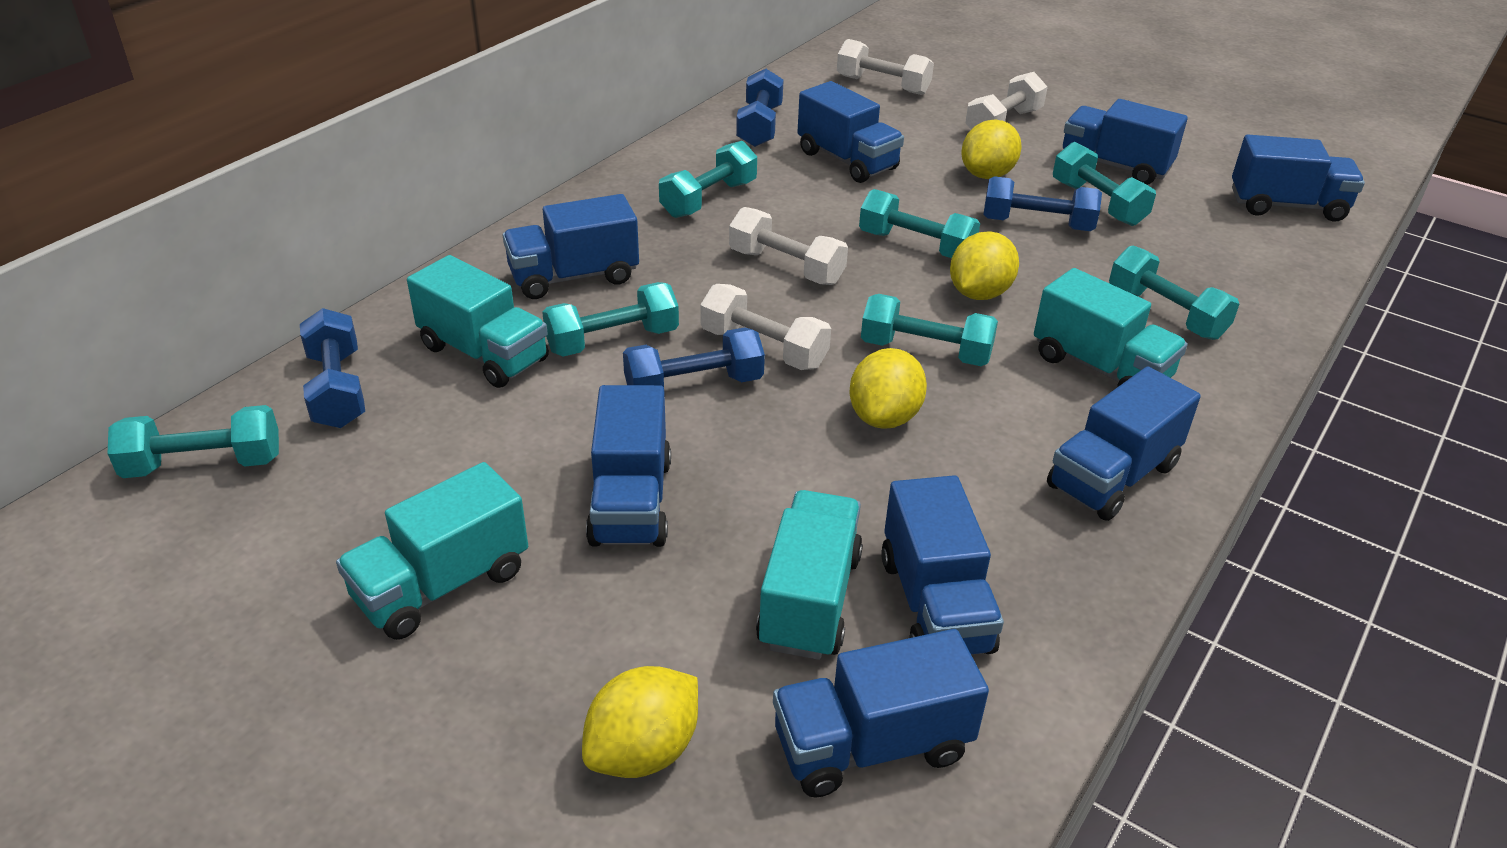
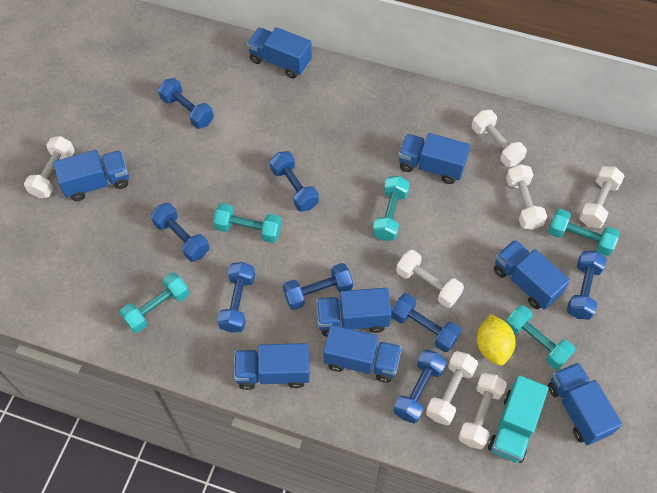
blue dumbbell: 4 -> 8
turquoise dumbbell: 7 -> 5
turquoise truck: 4 -> 1
white dumbbell: 4 -> 7
yellow lemon: 4 -> 1

